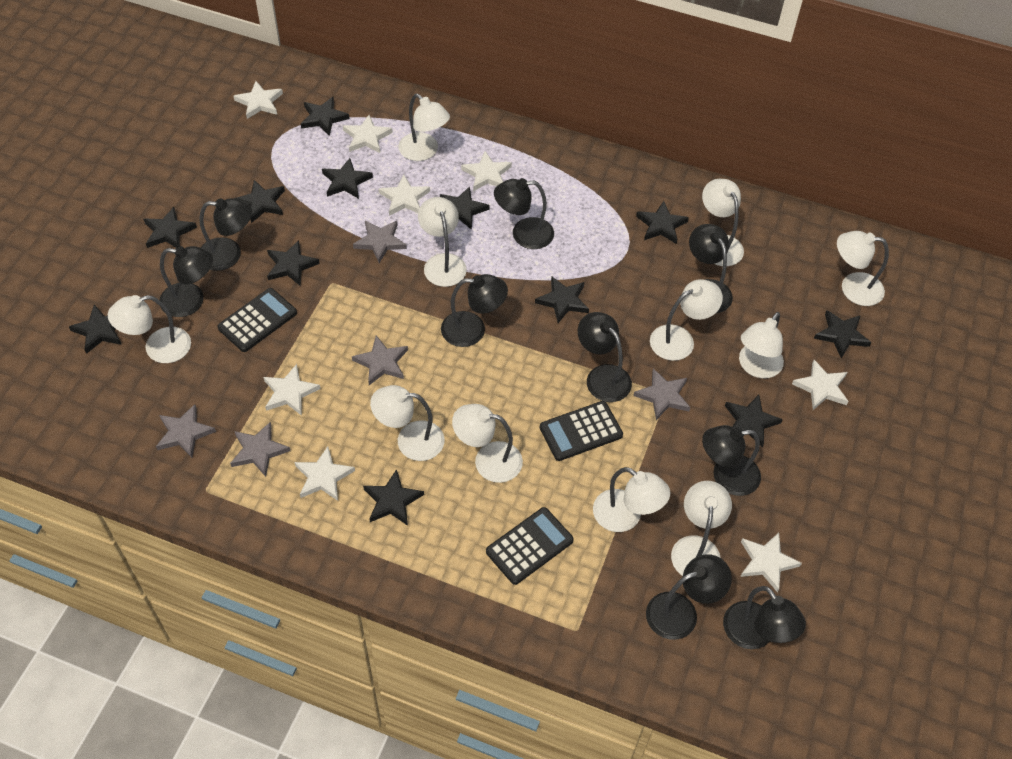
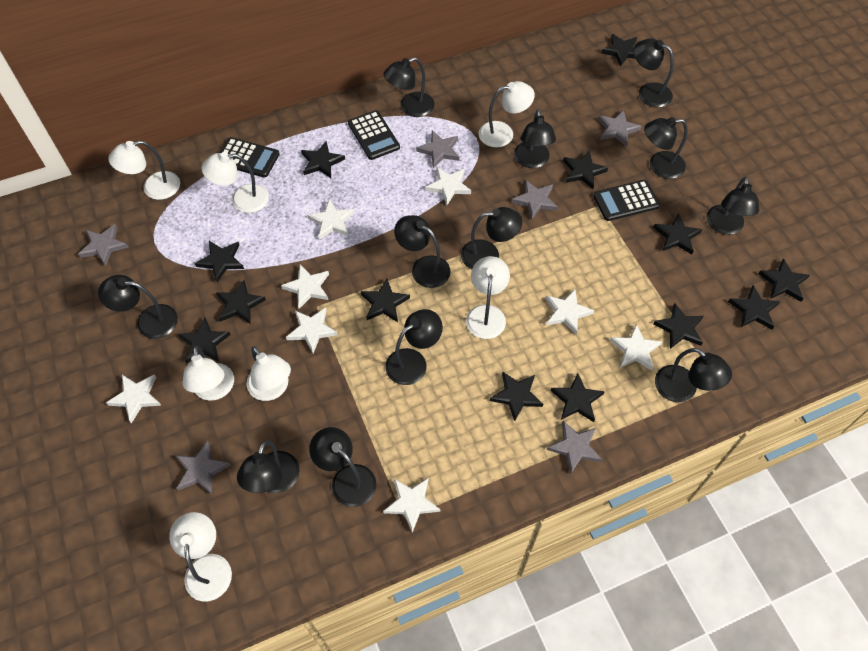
black lamp: 9 -> 12
black star: 12 -> 13
grey star: 5 -> 6
white lamp: 11 -> 7

